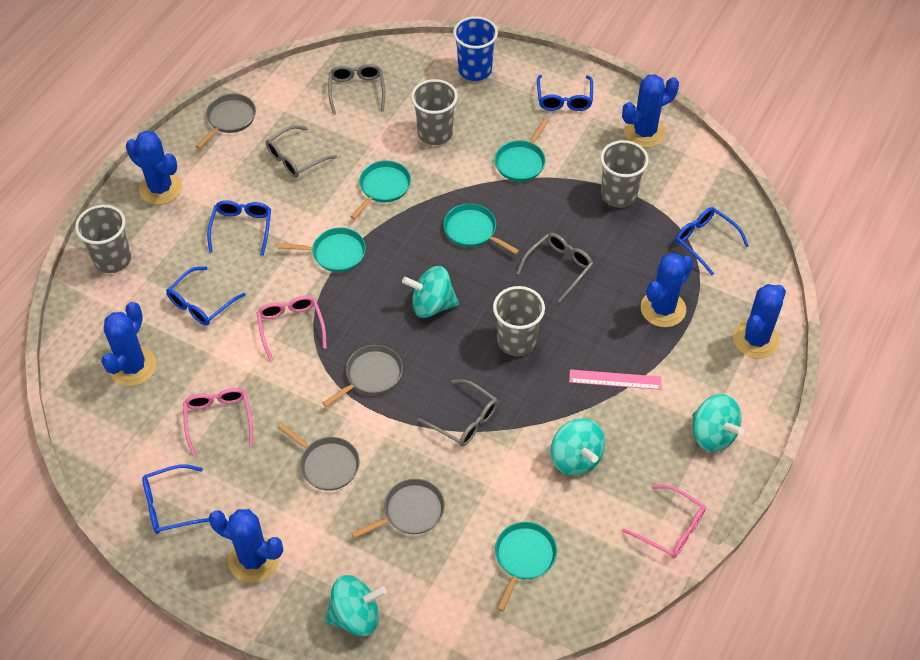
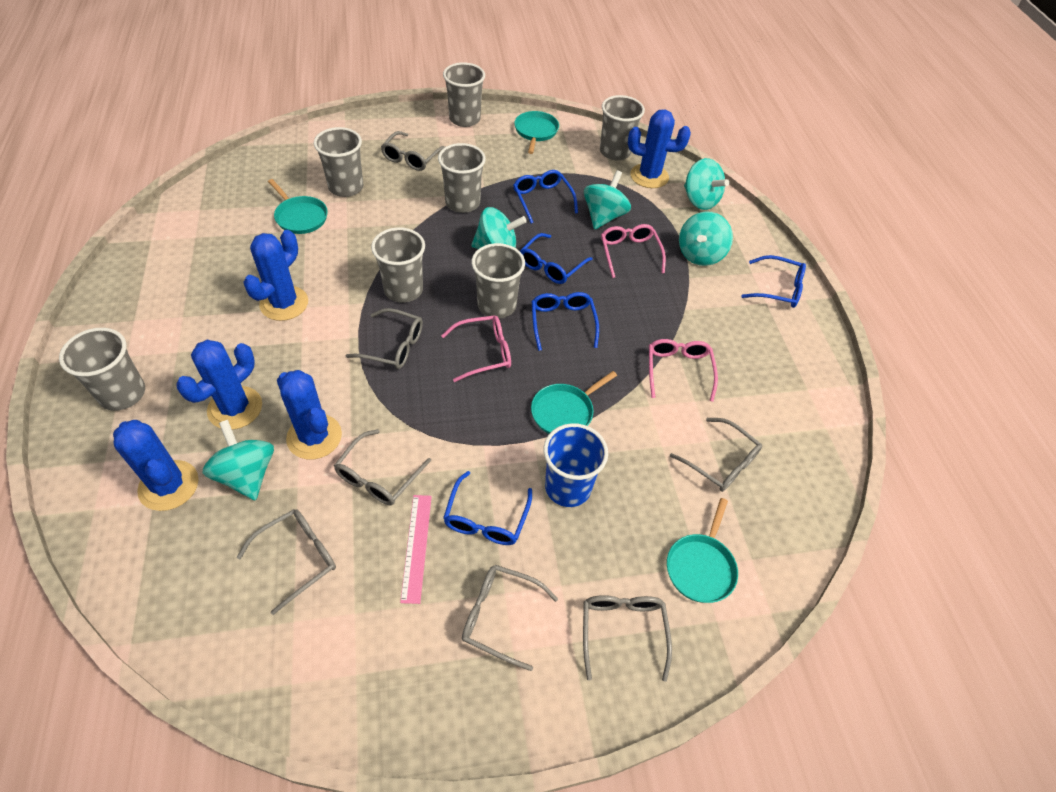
blue cactus: 6 -> 5
grey cup: 4 -> 7
grey glasses: 4 -> 7
grey pan: 4 -> 0
turquoise pan: 5 -> 4
turquoise spinning top: 4 -> 5

